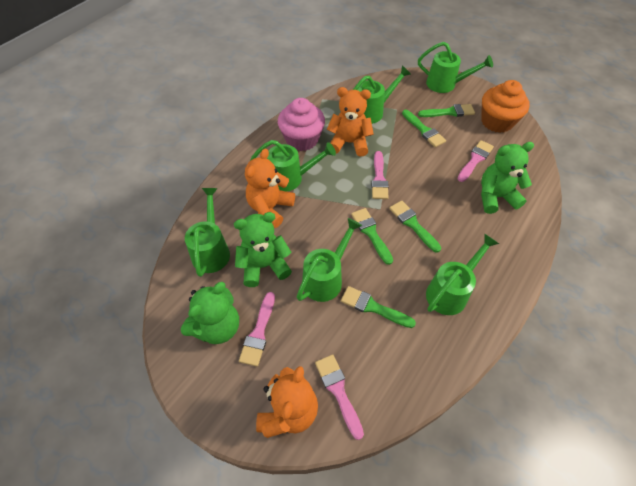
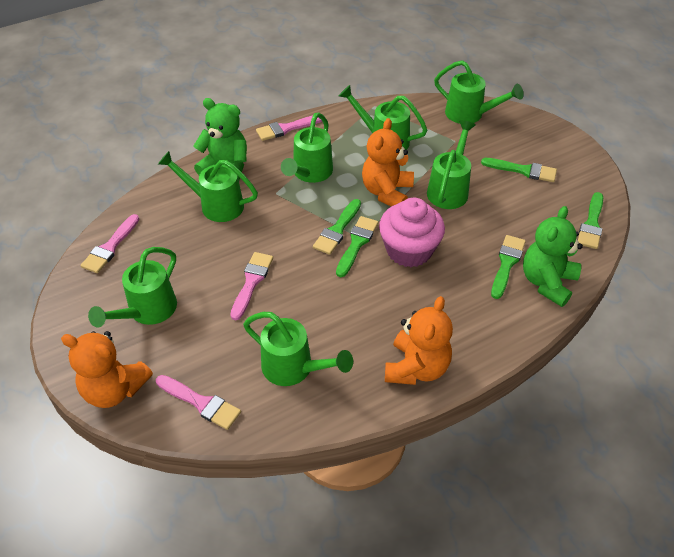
green teddy bear: 3 -> 2
green watering can: 6 -> 7
orange cupcake: 1 -> 0

